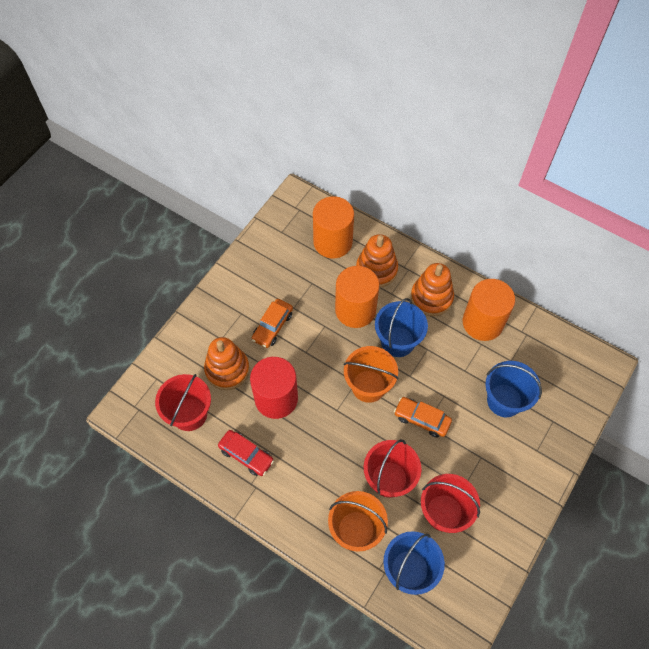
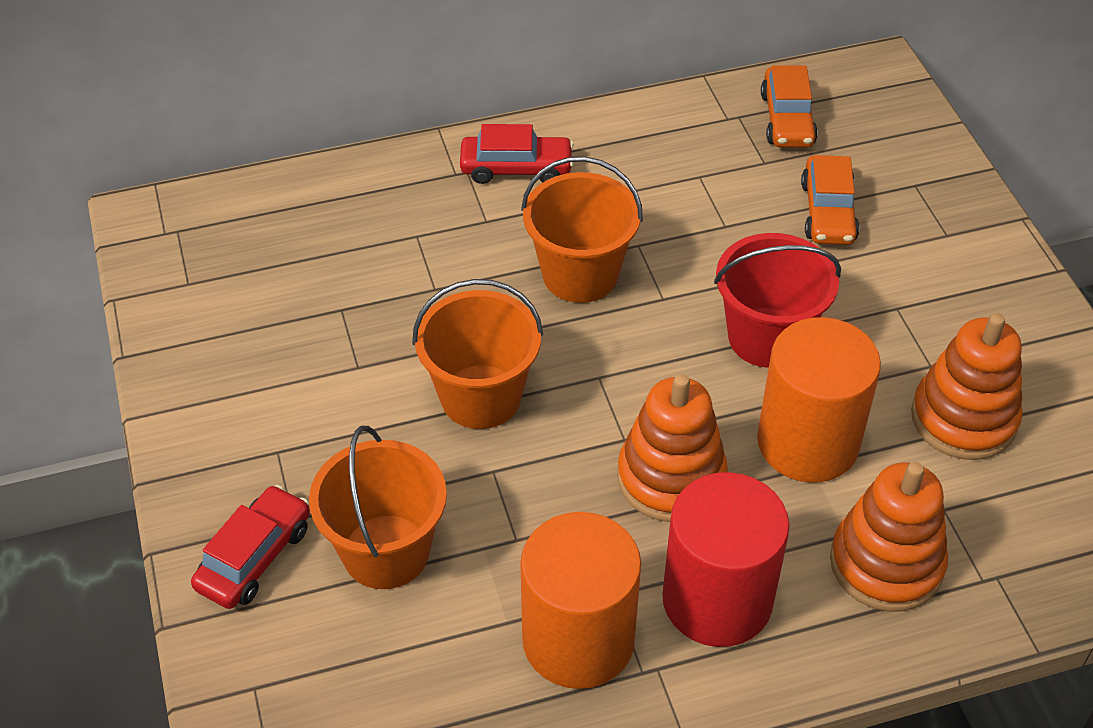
blue bucket: 3 -> 0
orange bucket: 2 -> 3
orange cylinder: 3 -> 2
red bucket: 3 -> 1
red car: 1 -> 2

